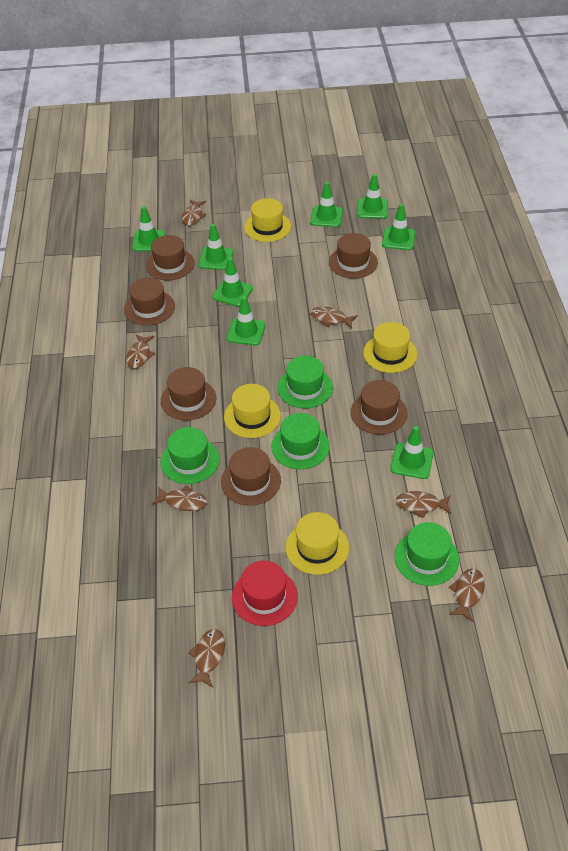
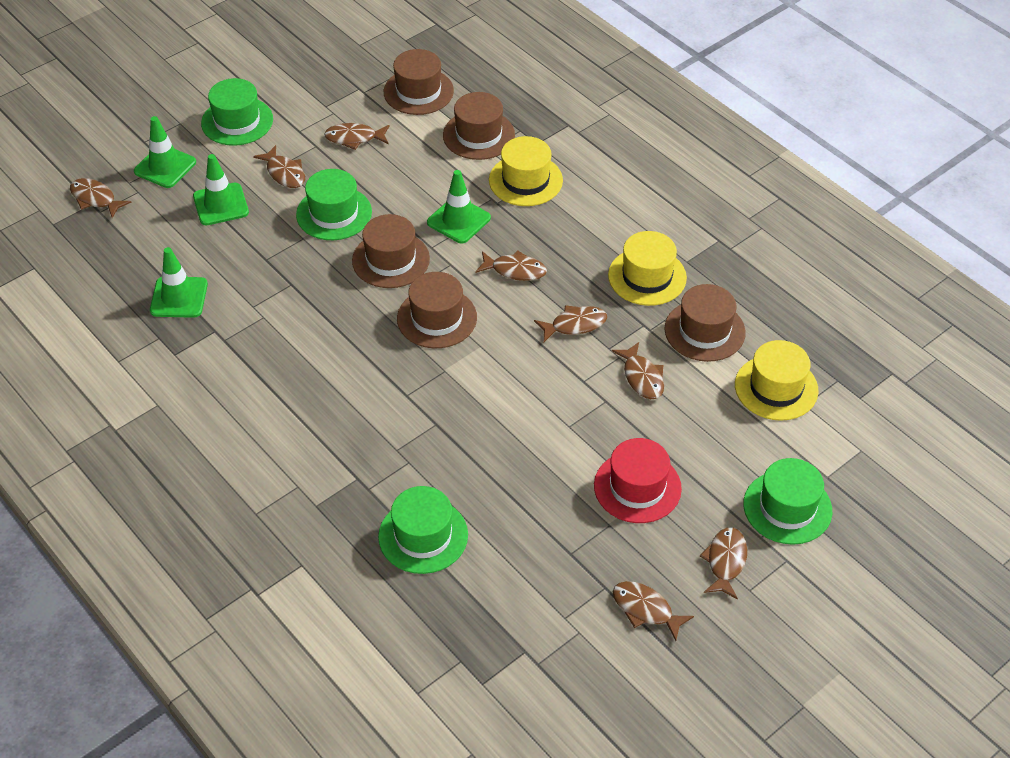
brown fish: 7 -> 8
brown hat: 6 -> 5
green traffic cone: 8 -> 4
yellow hat: 4 -> 3

